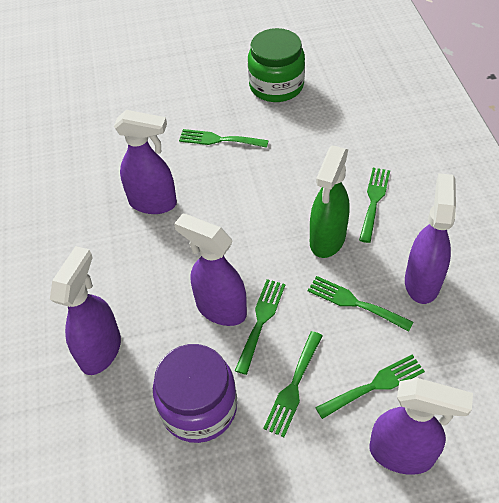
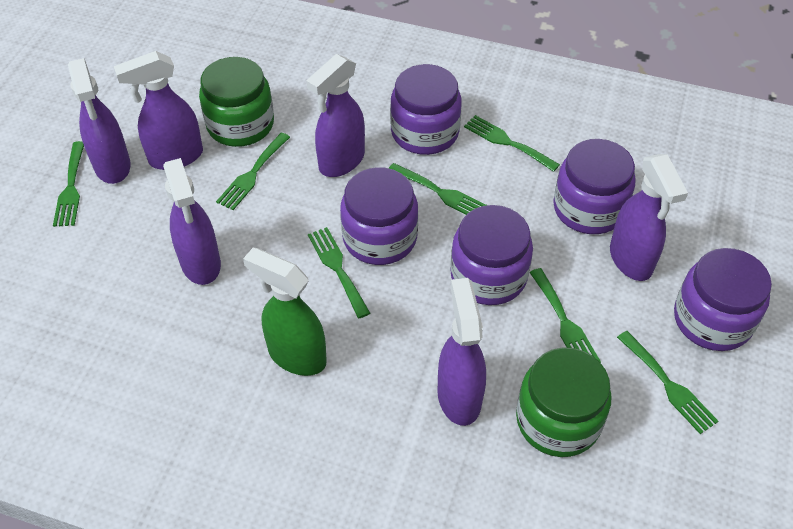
green fork: 6 -> 7
green jar: 1 -> 2
purple jar: 1 -> 5
purple spray bottle: 5 -> 6

